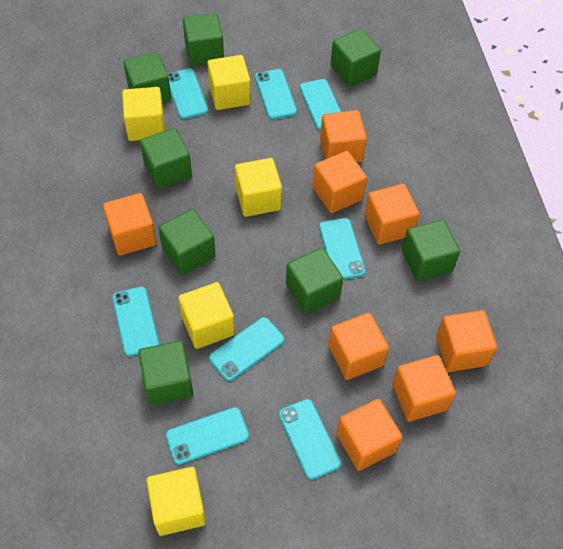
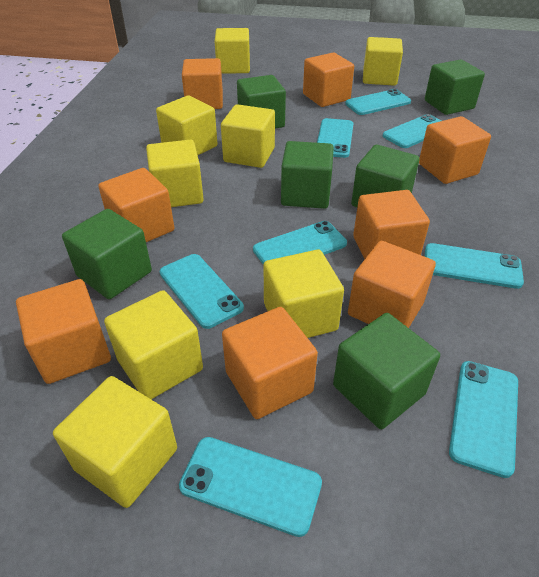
green cube: 8 -> 6
yellow cube: 5 -> 8

